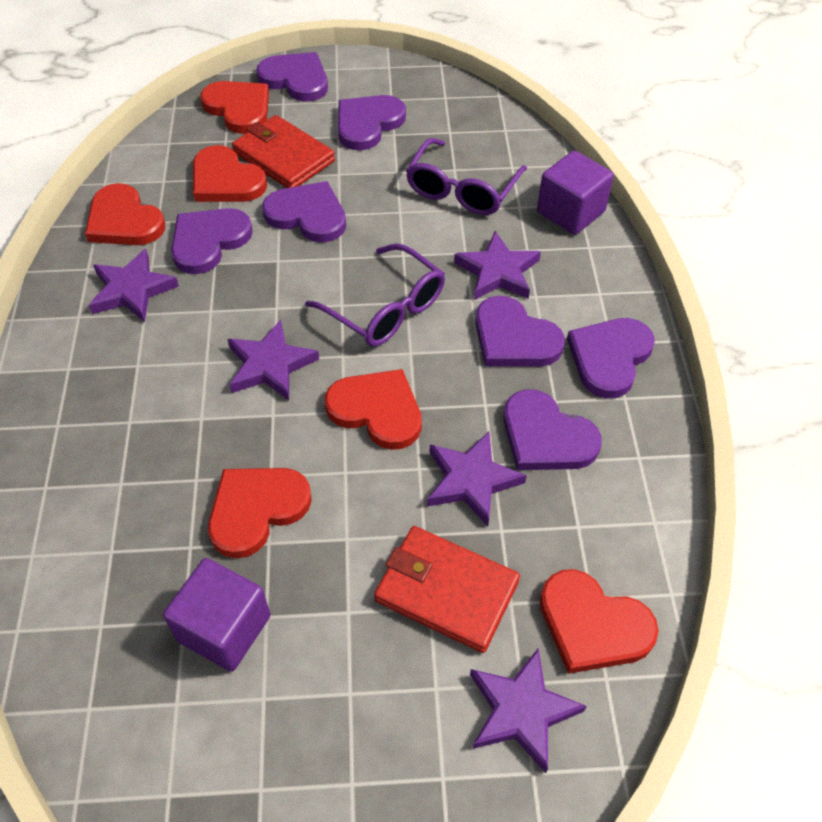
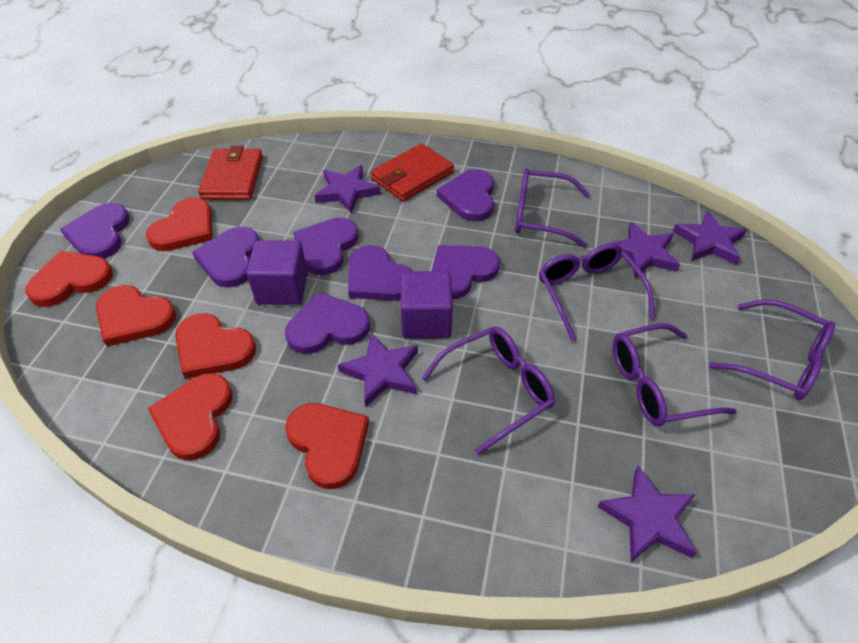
purple glasses: 2 -> 5

